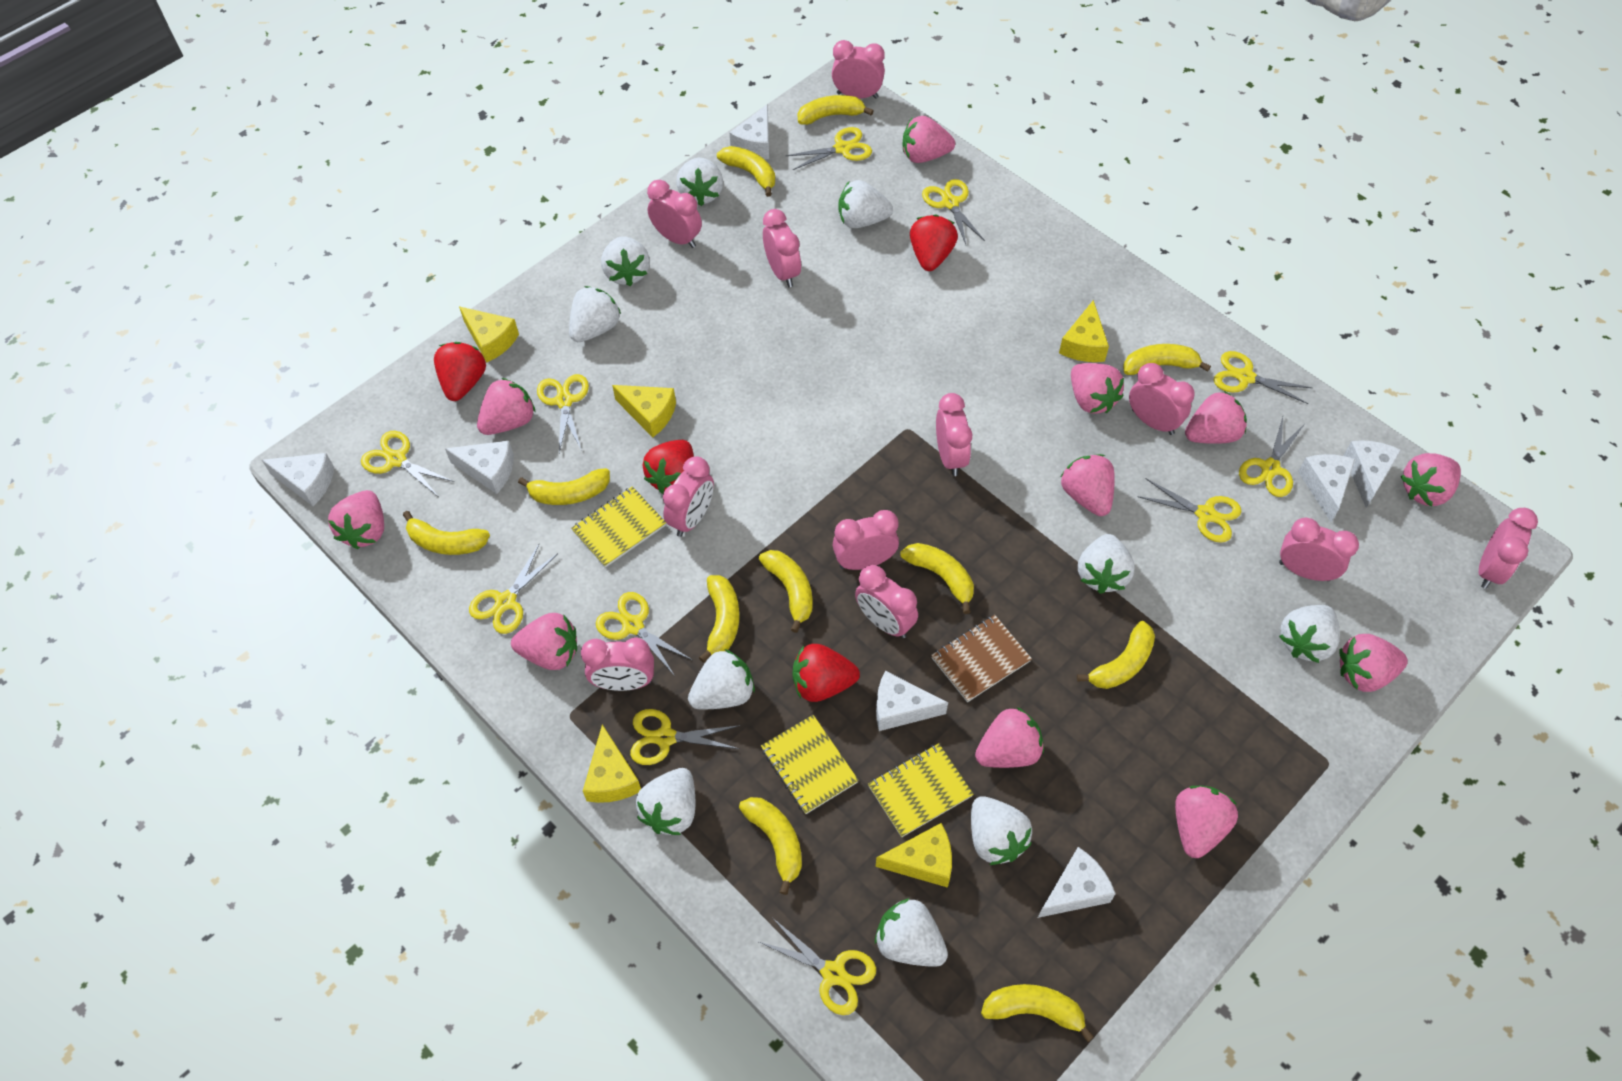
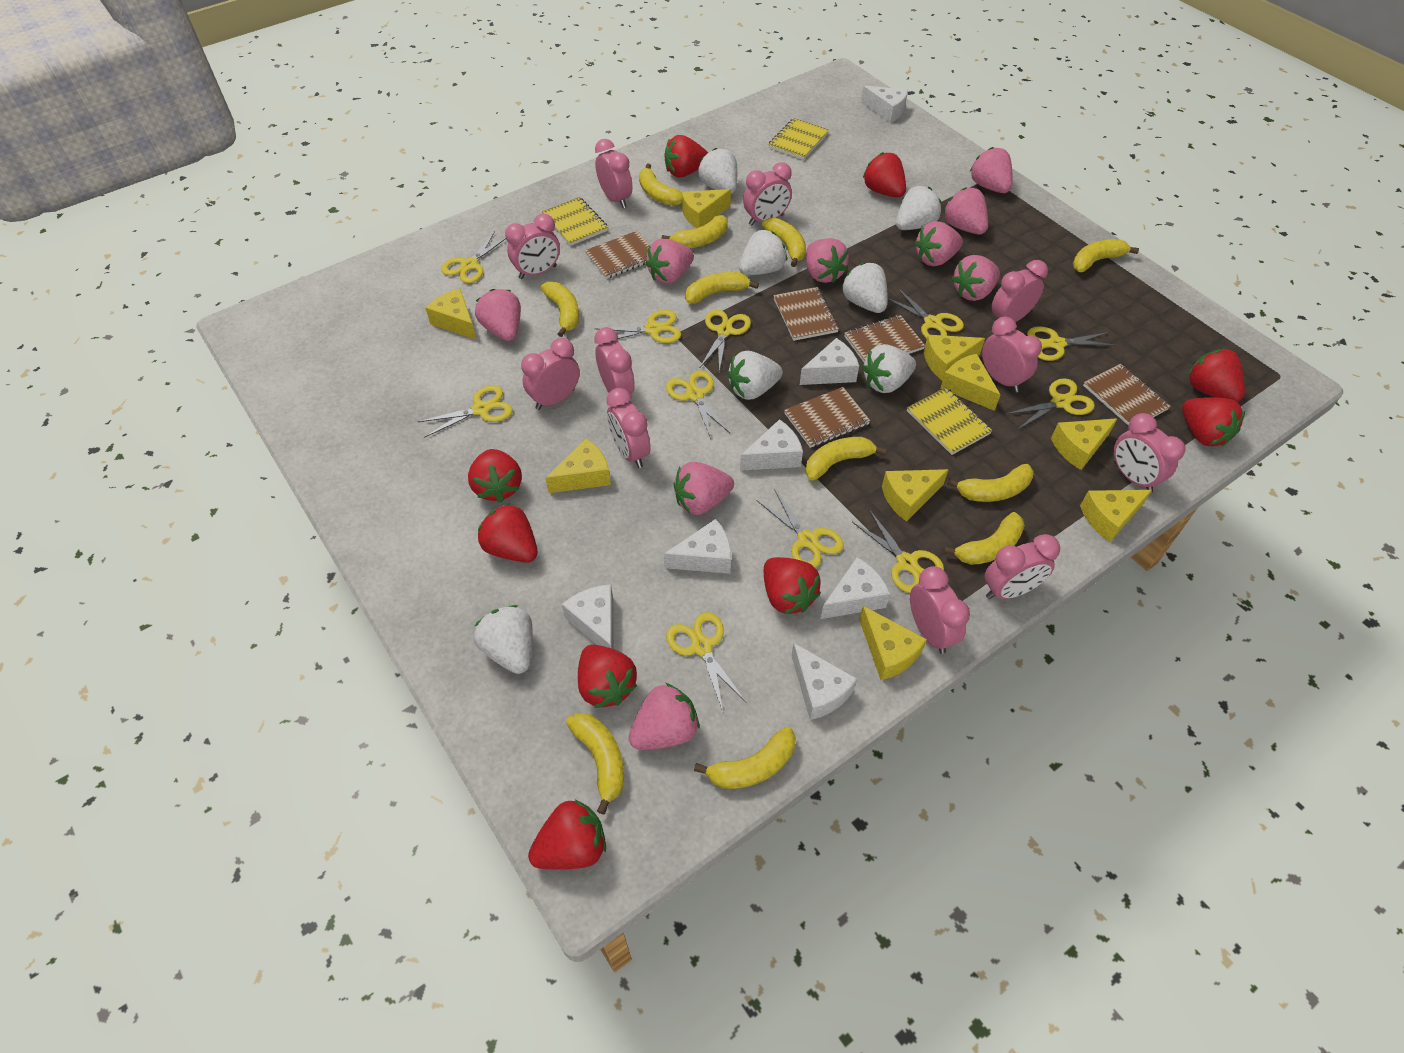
brown notebook: 1 -> 5
pink strawberry: 11 -> 9
red strawberry: 4 -> 9
white strawberry: 10 -> 7
yellow cheese: 5 -> 9

